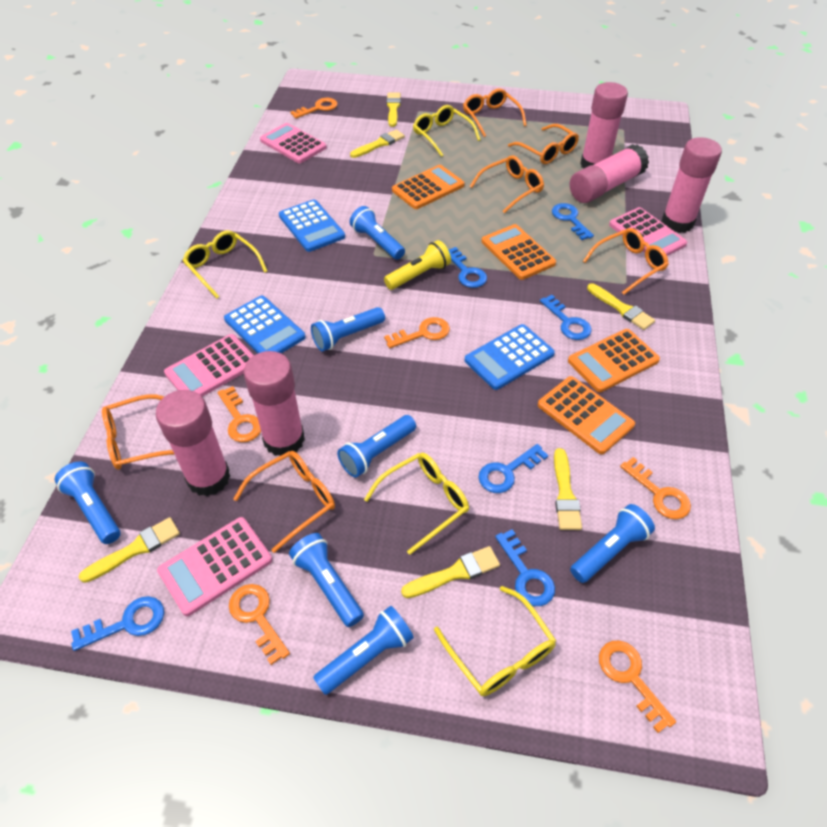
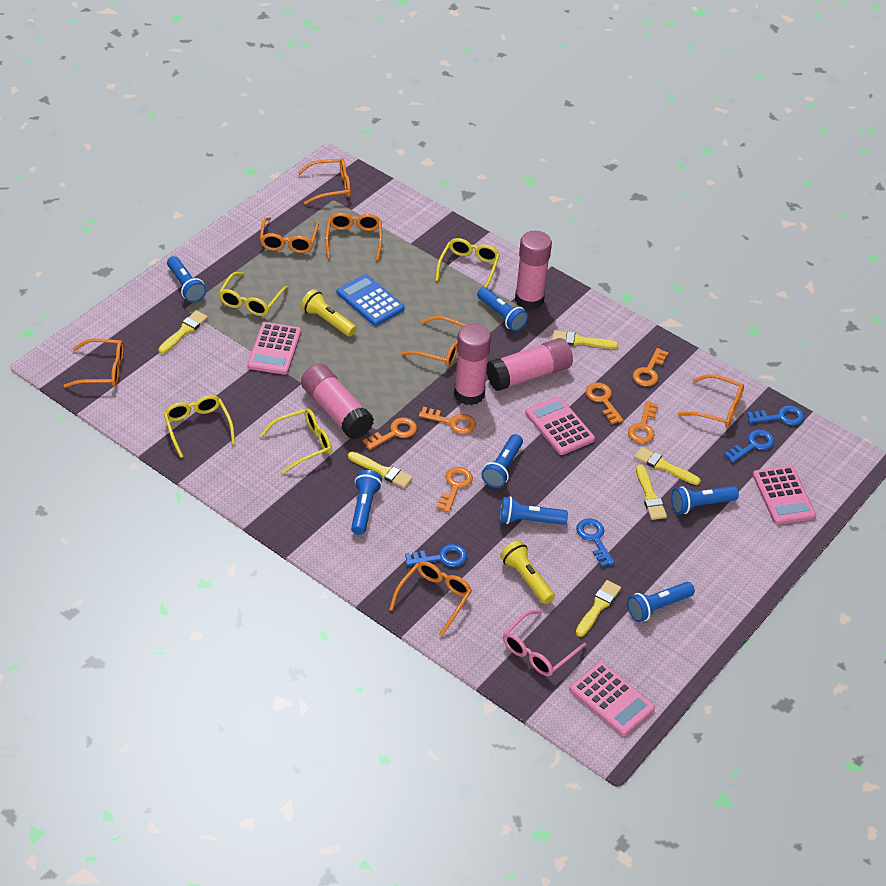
blue calculator: 3 -> 1
blue key: 6 -> 4
orange calculator: 4 -> 0
orange glasses: 6 -> 7
pink glasses: 0 -> 1
pink glue stick: 5 -> 4
yellow flashlight: 1 -> 2

